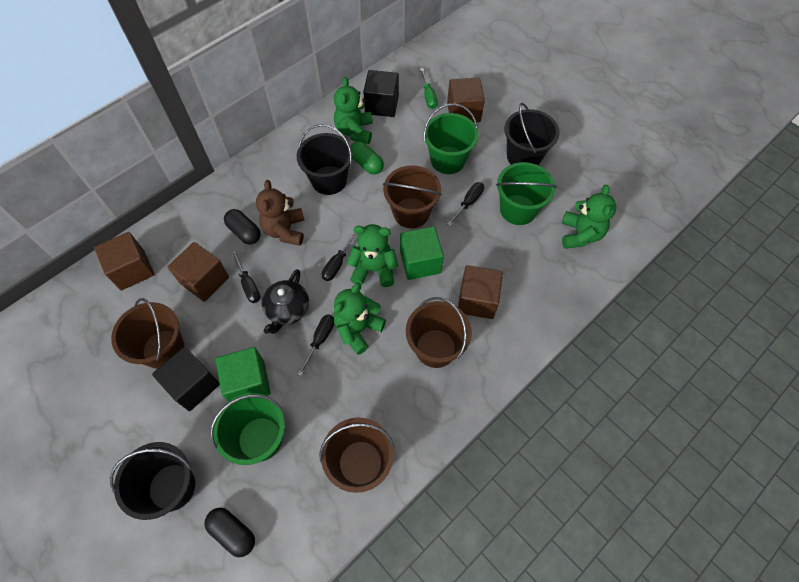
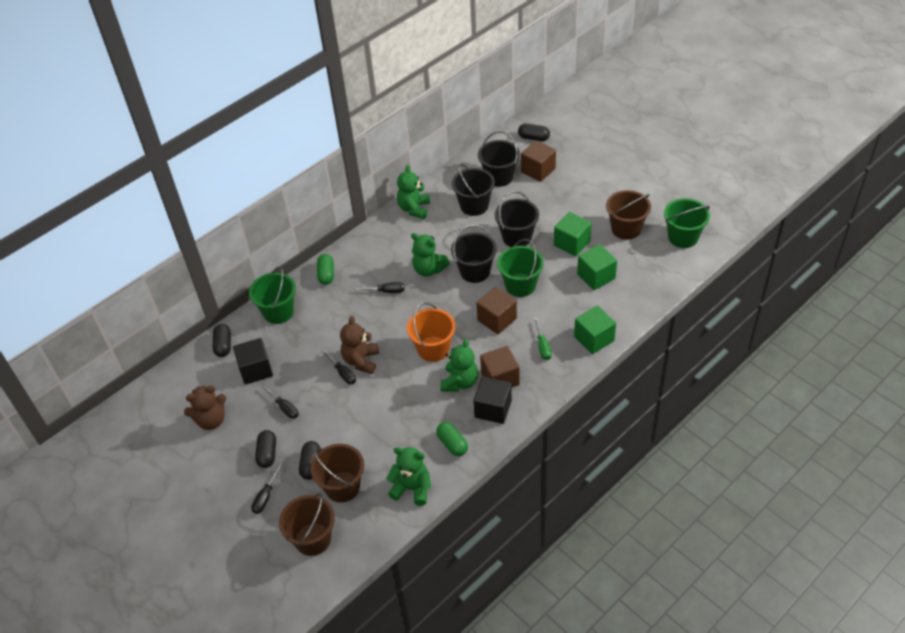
black bucket: 3 -> 4
black capsule: 2 -> 4
black teapot: 1 -> 0
brown bucket: 4 -> 3
brown cube: 4 -> 3
brown teddy bear: 1 -> 2
green capsule: 1 -> 2
green cube: 2 -> 3
orange bucket: 0 -> 1

